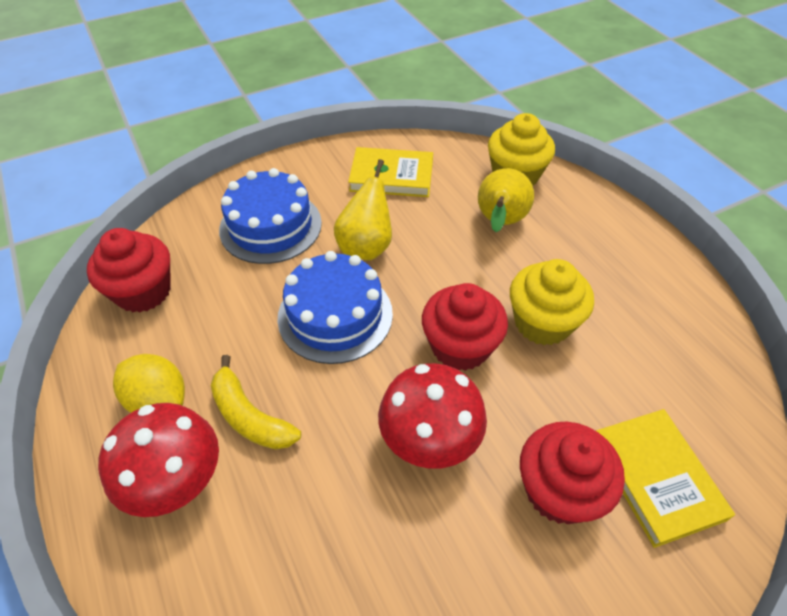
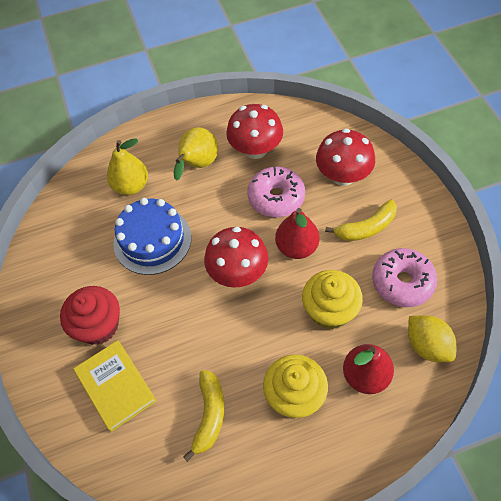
blue cake: 2 -> 1
pink donut: 0 -> 2
red cupcake: 3 -> 1
red mushroom: 2 -> 3
red pear: 0 -> 2
yellow banana: 1 -> 2
yellow book: 2 -> 1

